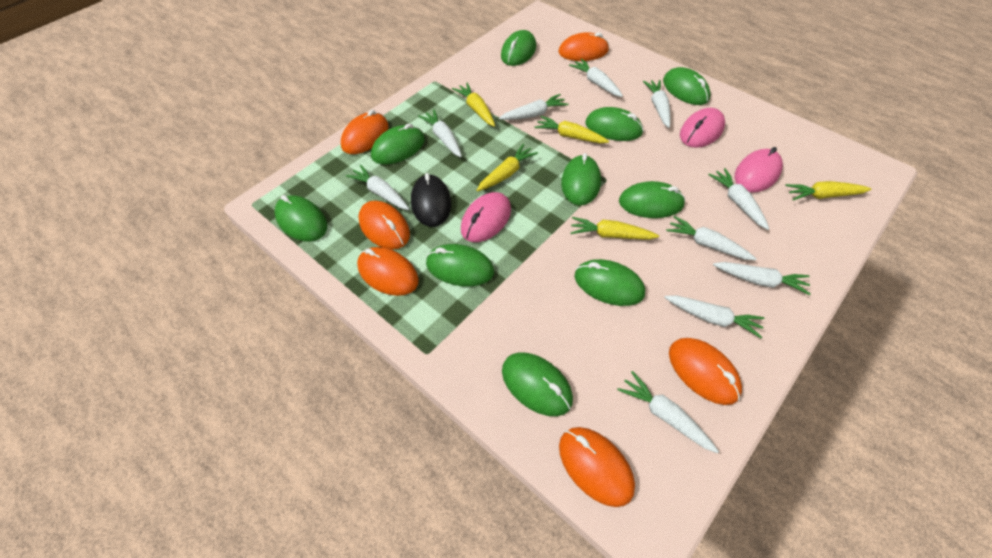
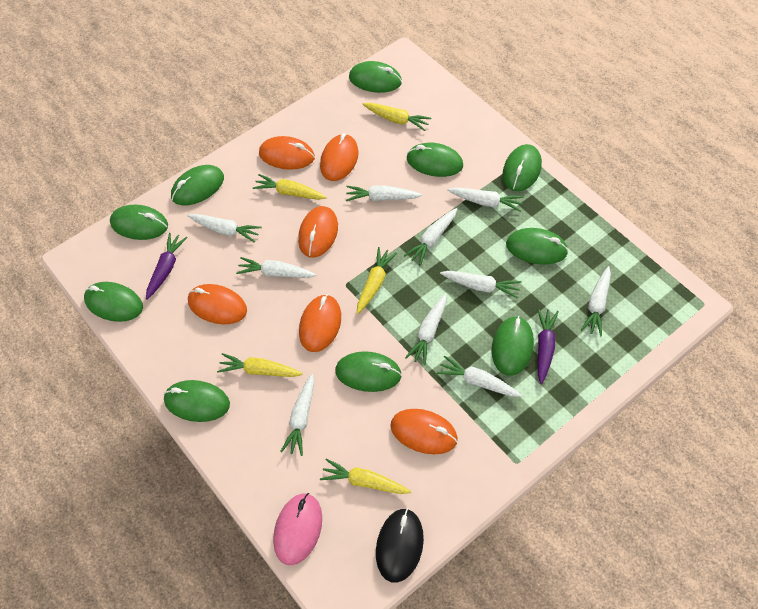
pink mouse: 3 -> 1
purple carrot: 0 -> 2

